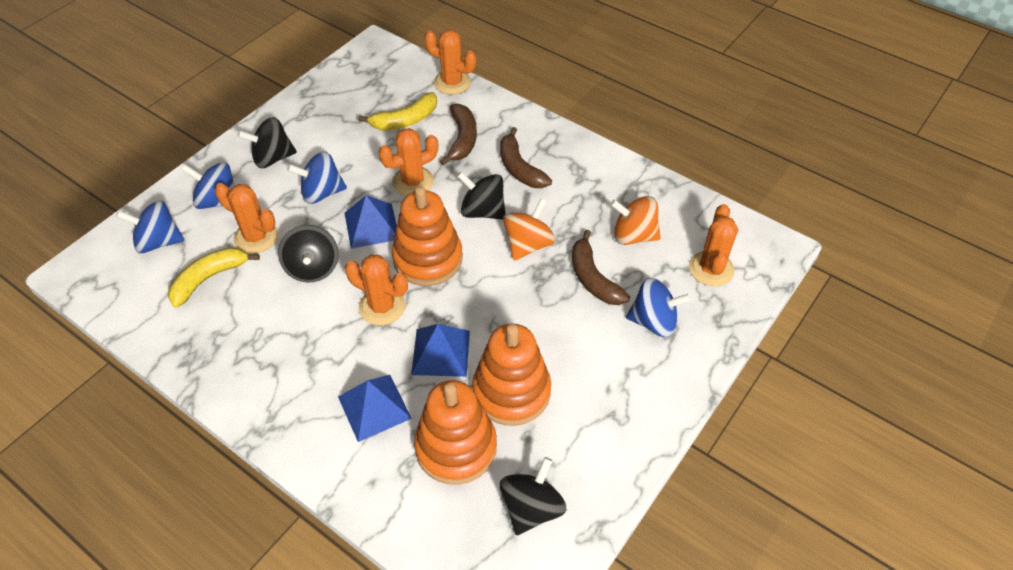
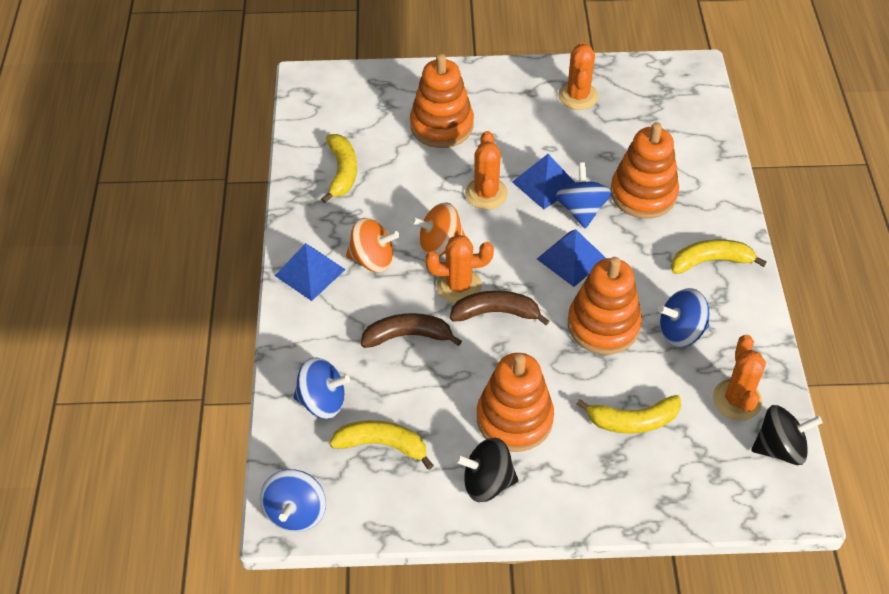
black spinning top: 4 -> 2
brown banana: 3 -> 2
orange cactus: 5 -> 4
orange stacking toy: 3 -> 4
yellow banana: 2 -> 4

